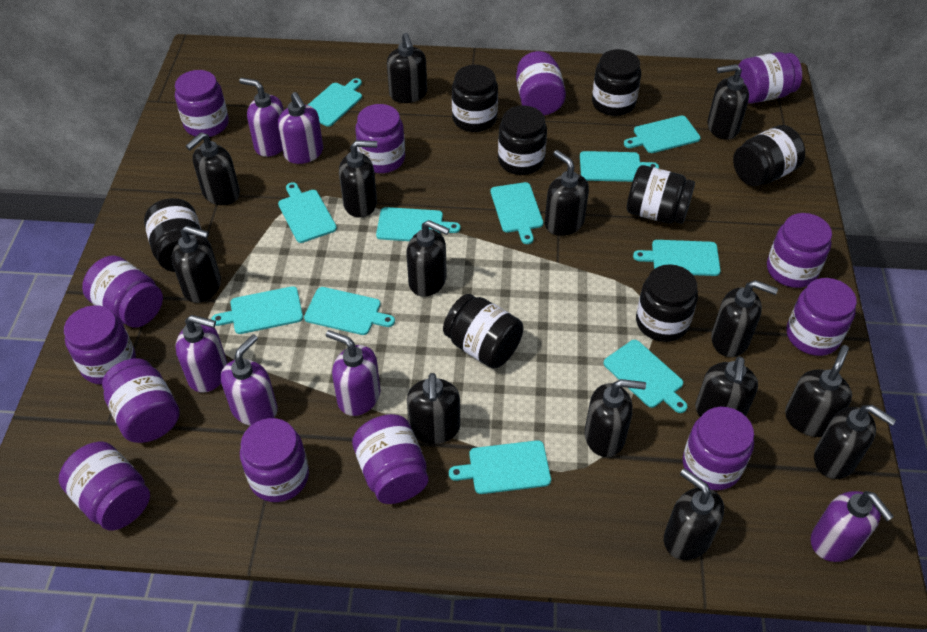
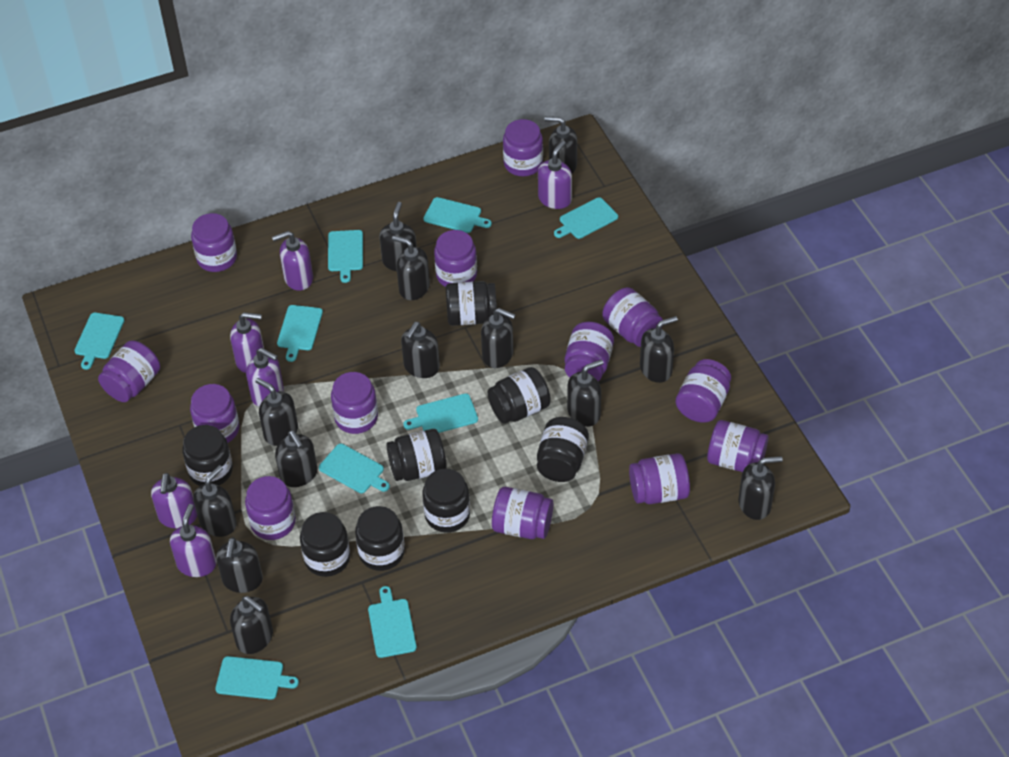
black soap dispenser: 14 -> 13
turquoise cutting board: 11 -> 9

